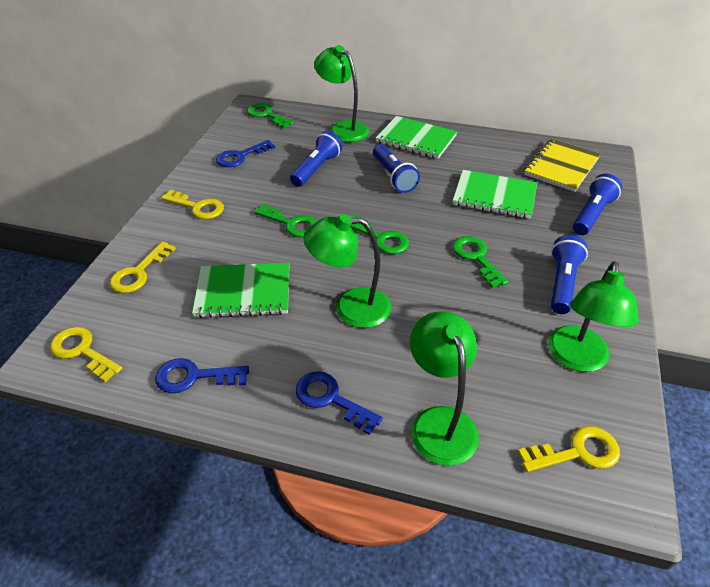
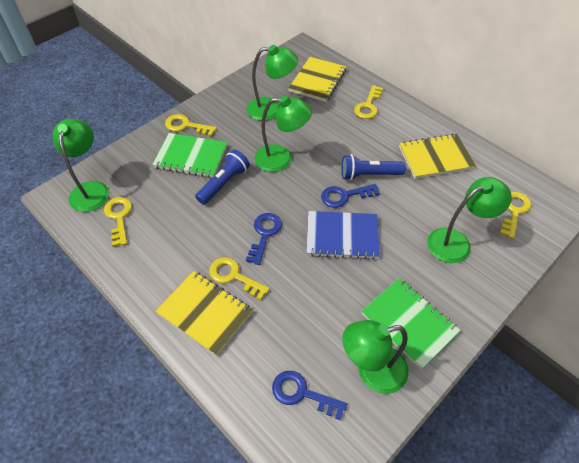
blue flashlight: 4 -> 2
blue notebook: 0 -> 1
green key: 4 -> 0
green lamp: 4 -> 5
green notebook: 3 -> 2
yellow key: 4 -> 5
yellow notebook: 1 -> 3

